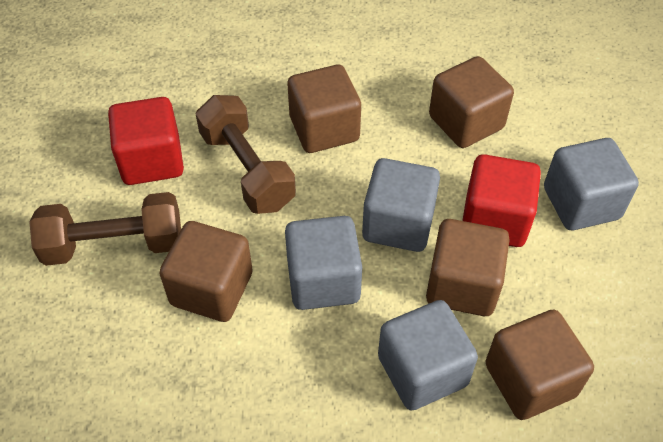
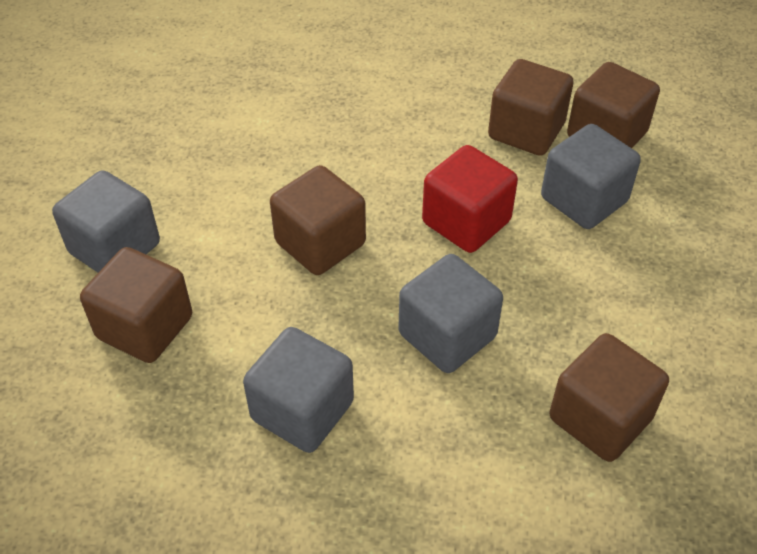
brown dumbbell: 2 -> 0
red cube: 2 -> 1

